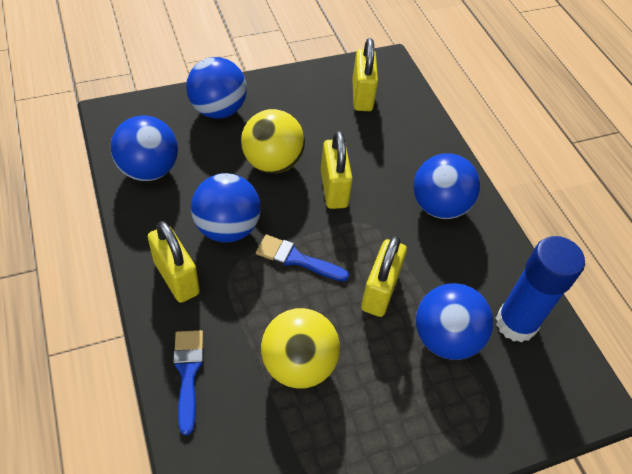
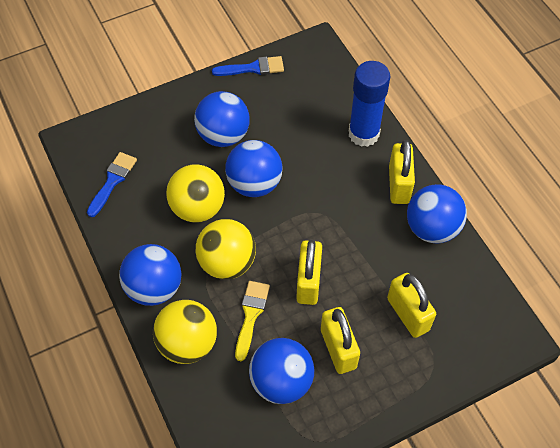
yellow ball: 2 -> 3
yellow brush: 0 -> 1

